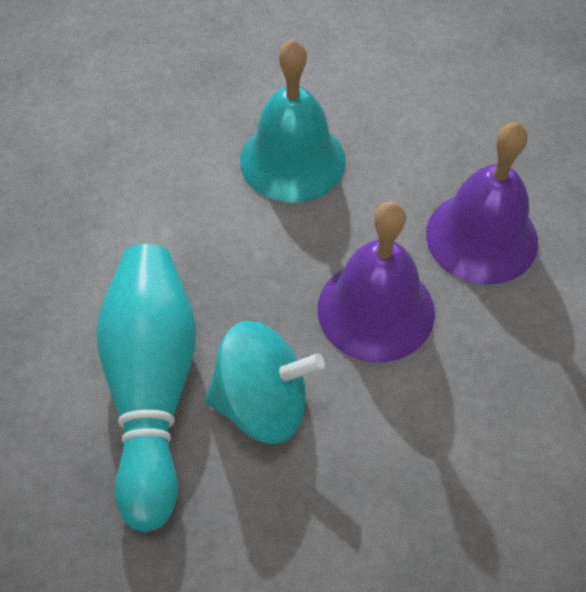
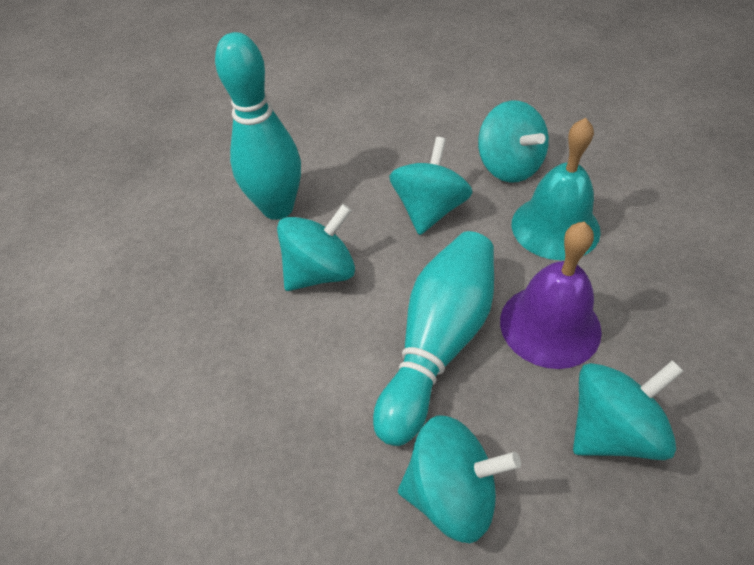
purple bell: 2 -> 1
turquoise bowling pin: 1 -> 2
turquoise spinning top: 1 -> 5

